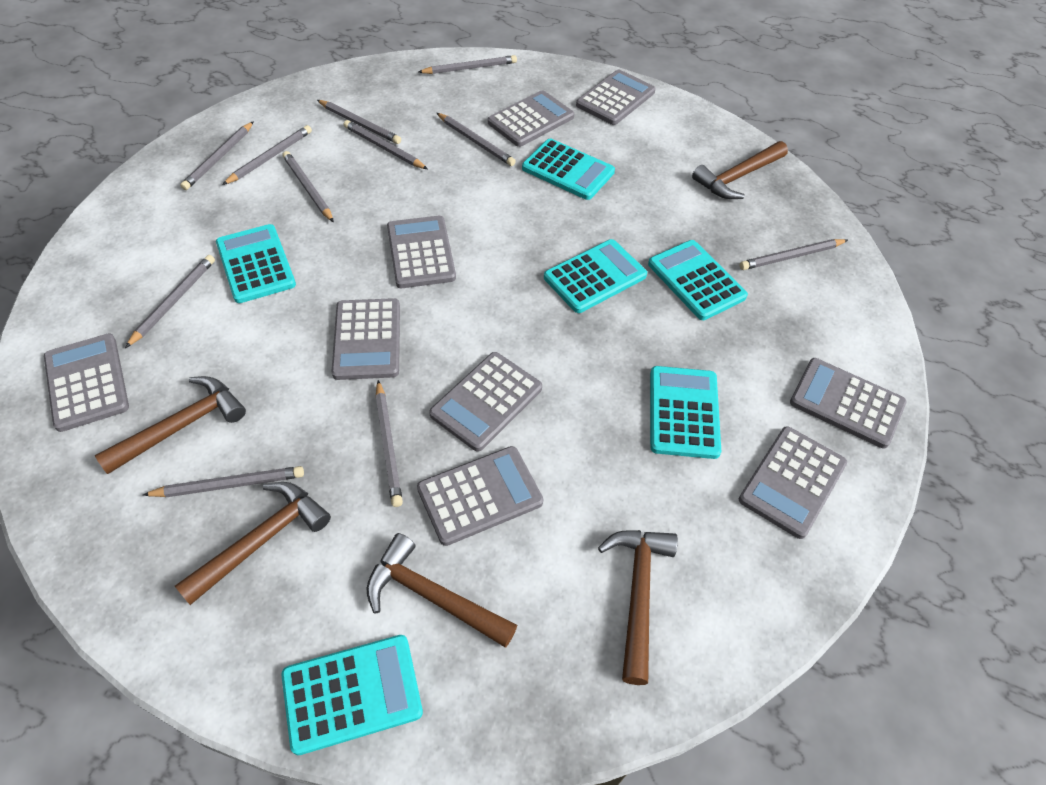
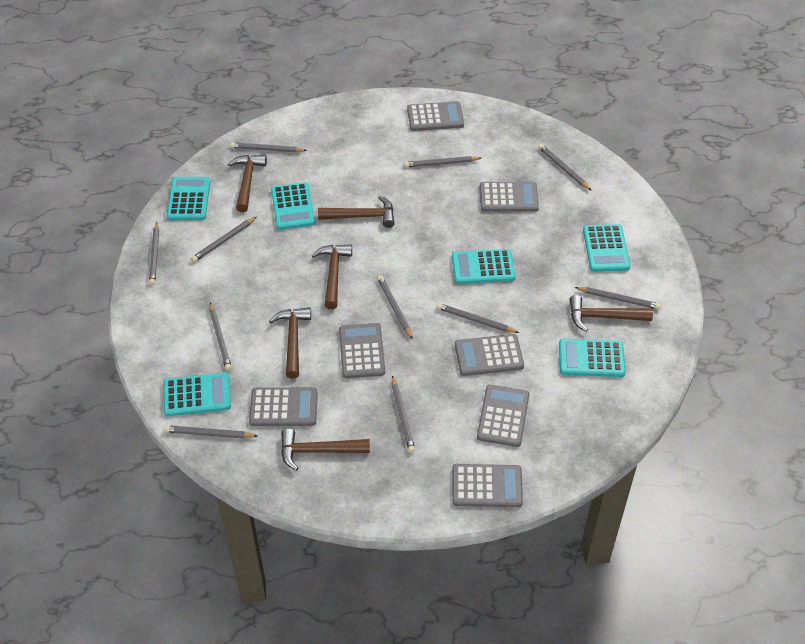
brown hammer: 5 -> 6
grey calculator: 9 -> 7

